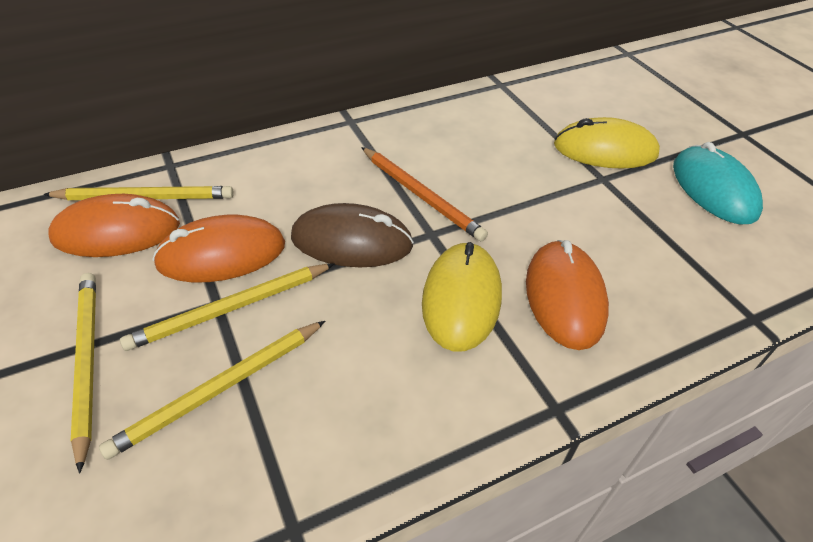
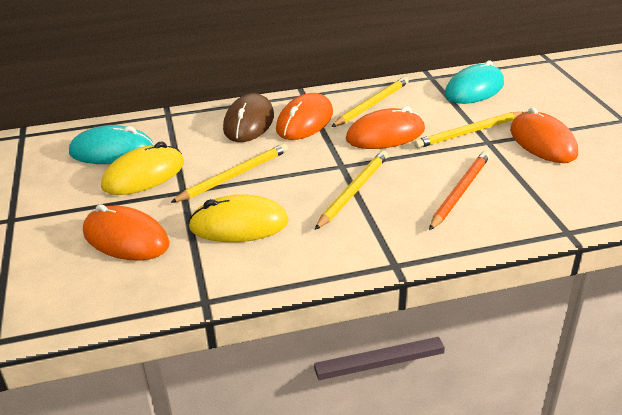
orange mouse: 3 -> 4
turquoise mouse: 1 -> 2

